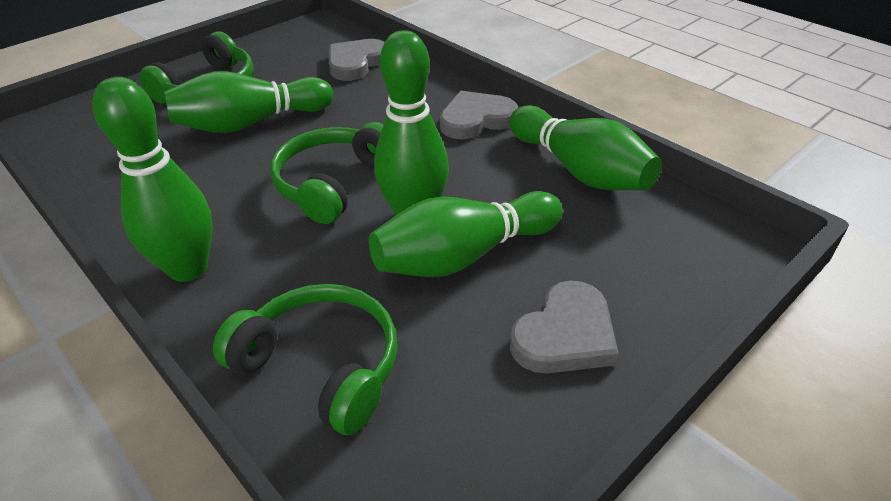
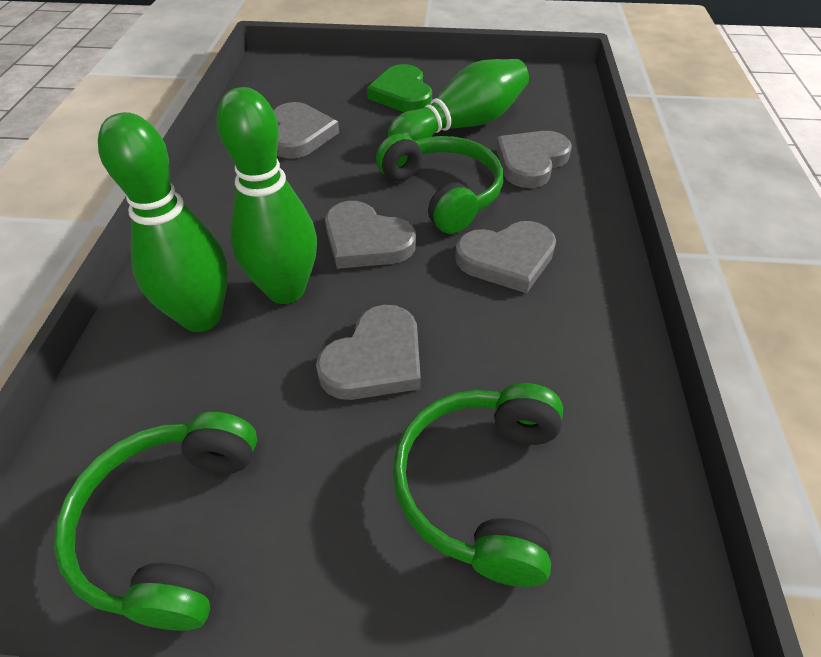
green bowling pin: 5 -> 3
green heart: 0 -> 1
grey heart: 3 -> 5

